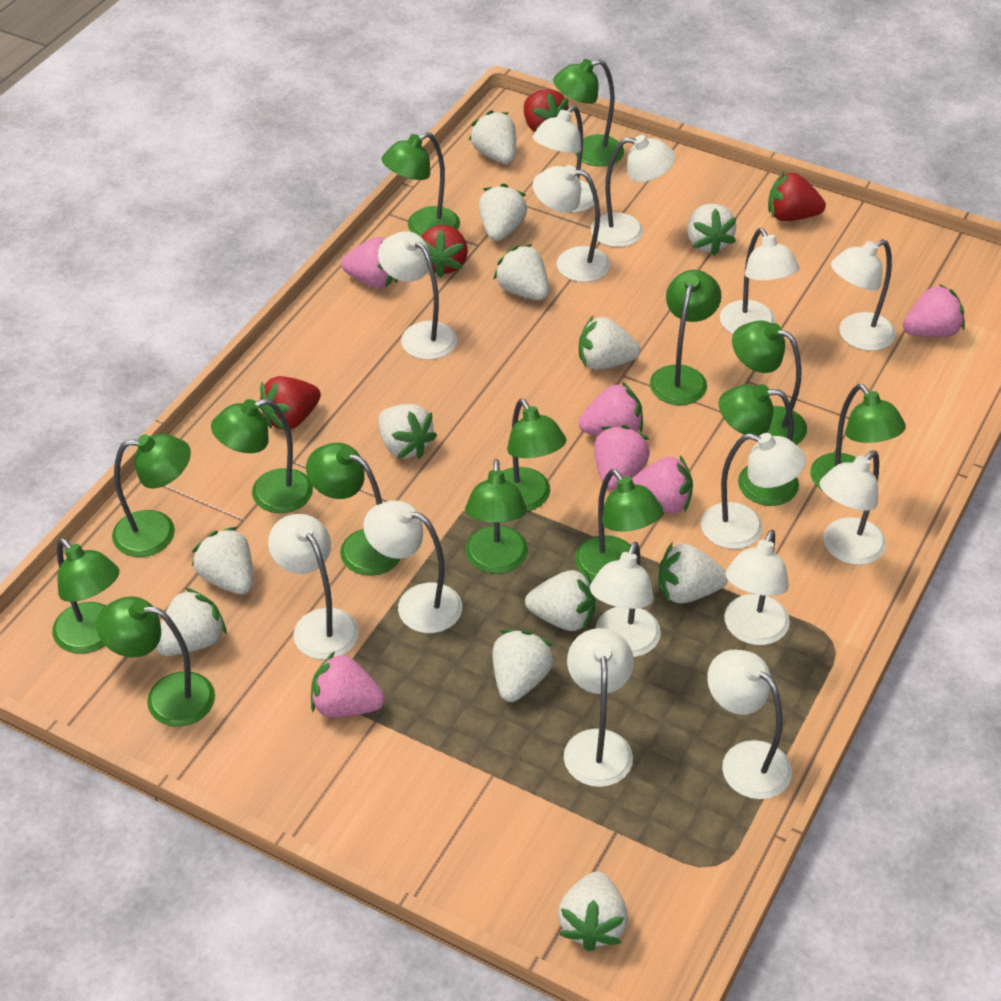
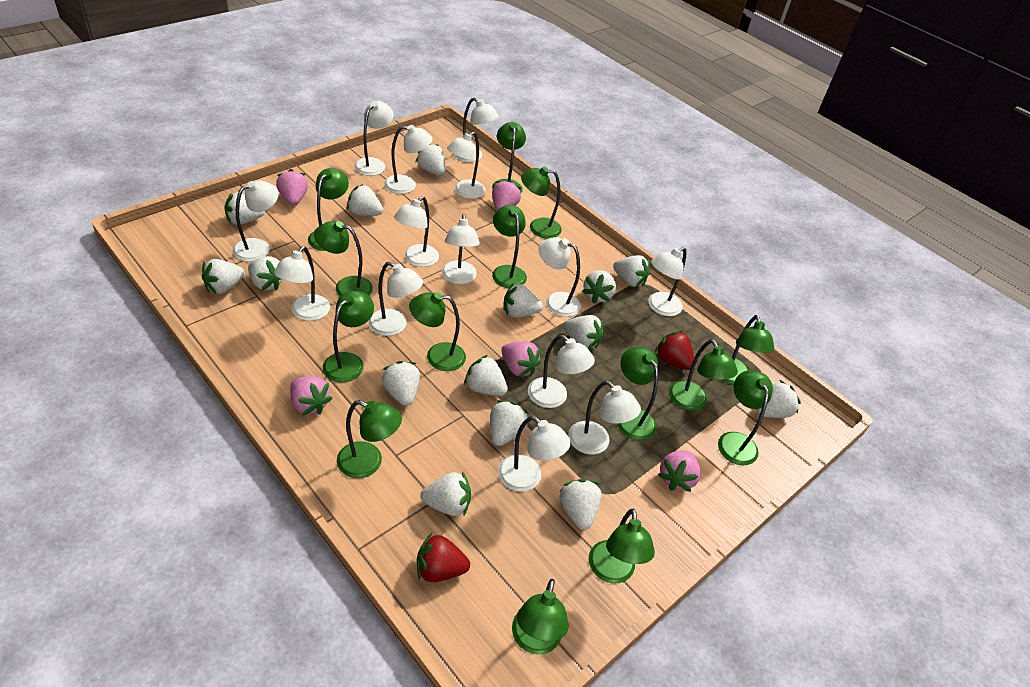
pink strawberry: 6 -> 5
red strawberry: 4 -> 2
white strawberry: 12 -> 15

